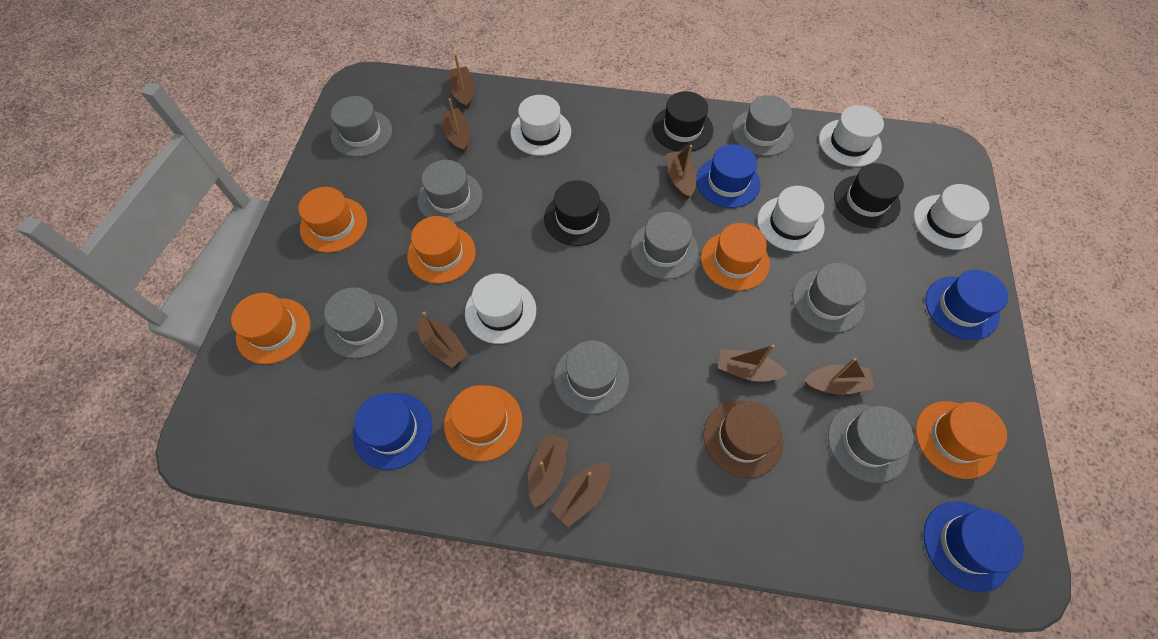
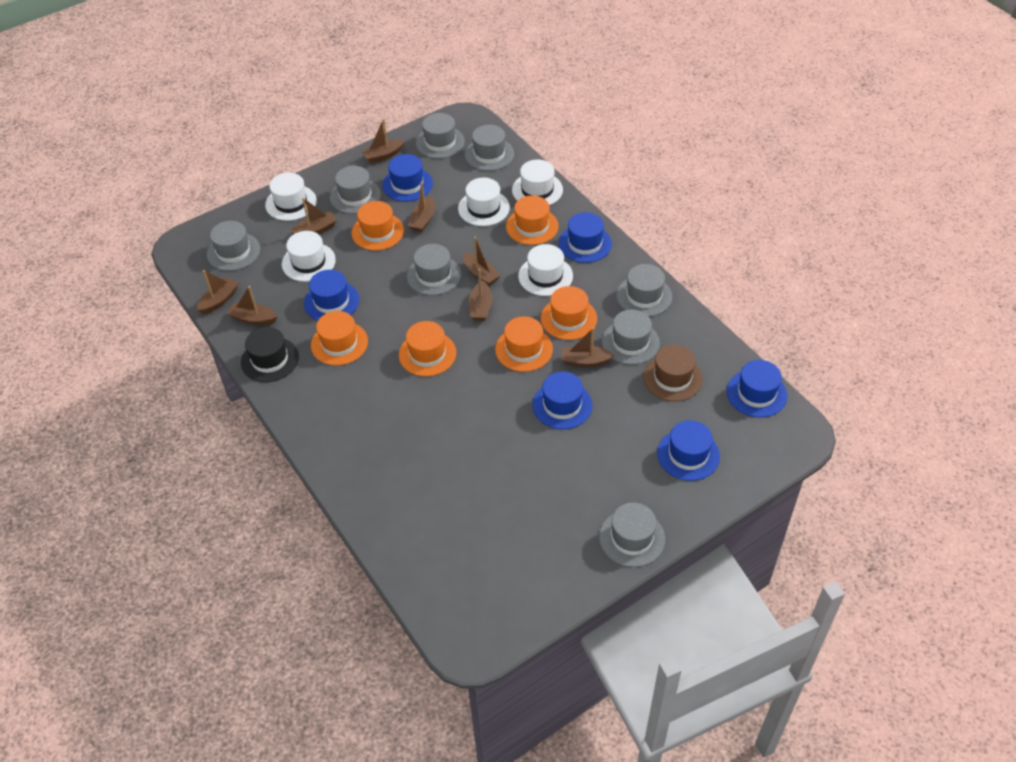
black hat: 3 -> 1
blue hat: 4 -> 6

